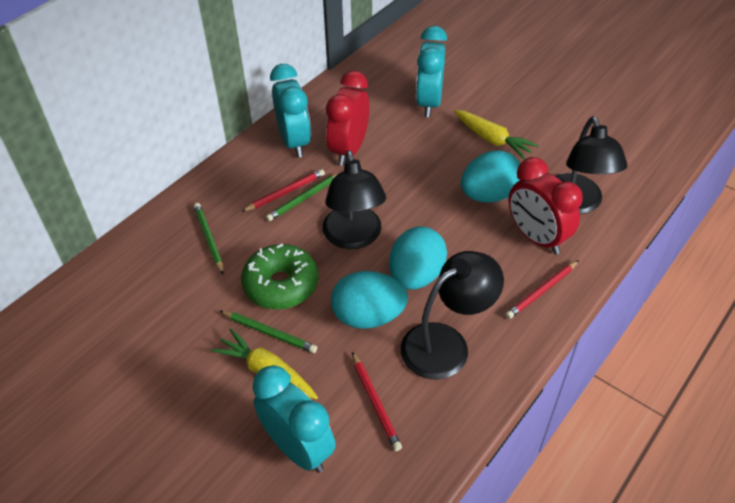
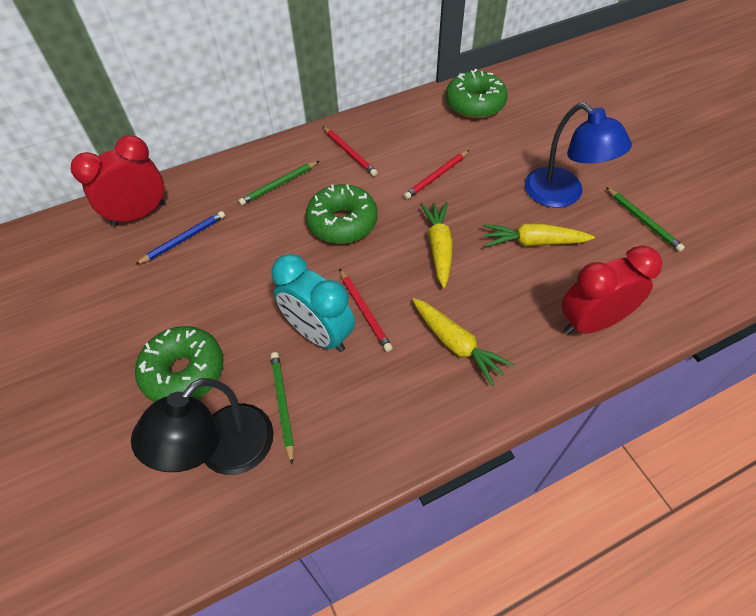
black lamp: 3 -> 1
blue lamp: 0 -> 1
blue pencil: 0 -> 1
green donut: 1 -> 3
turquoise clock: 3 -> 1
turquoise egg: 3 -> 0
yellow carrot: 2 -> 3

